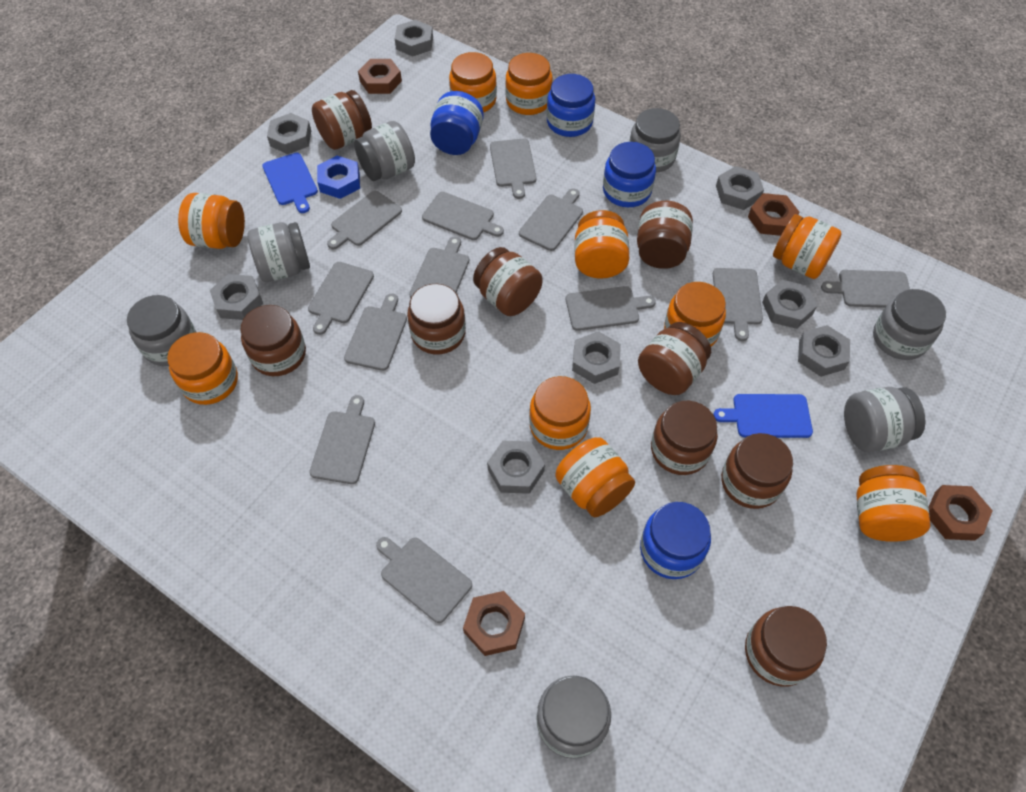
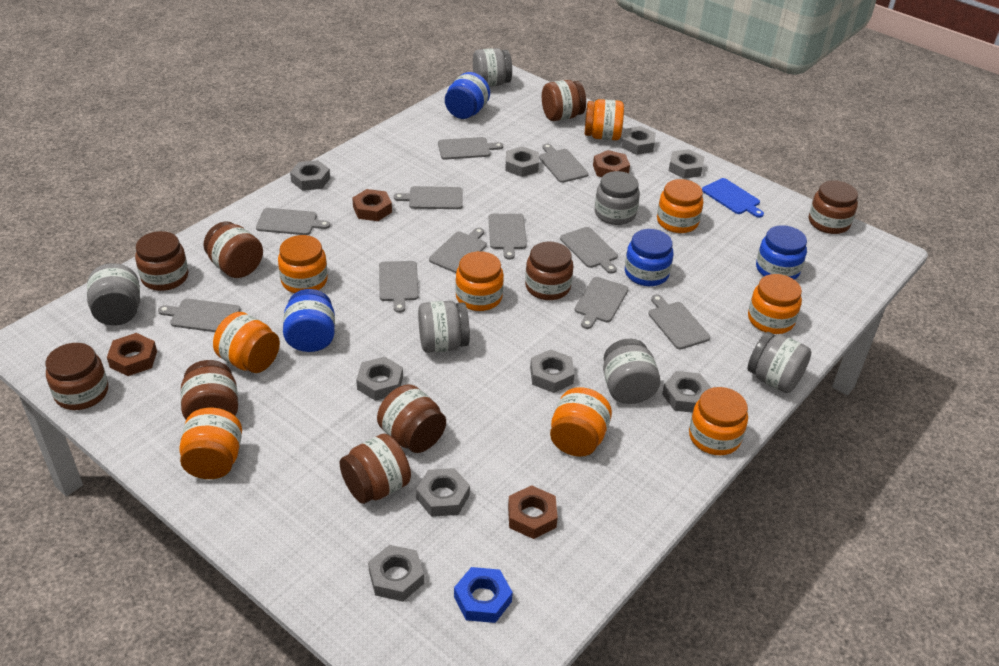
blue cutting board: 2 -> 1
grey cutting board: 12 -> 11
grey jar: 7 -> 6
grey nut: 8 -> 9
orange jar: 10 -> 9

